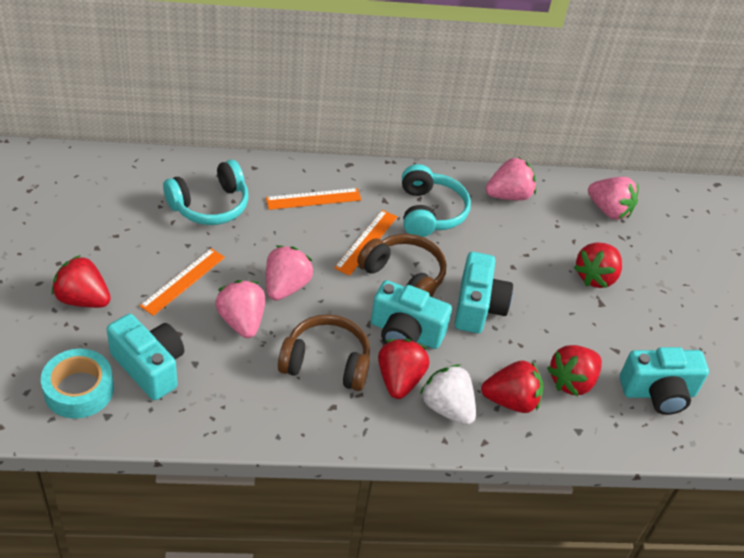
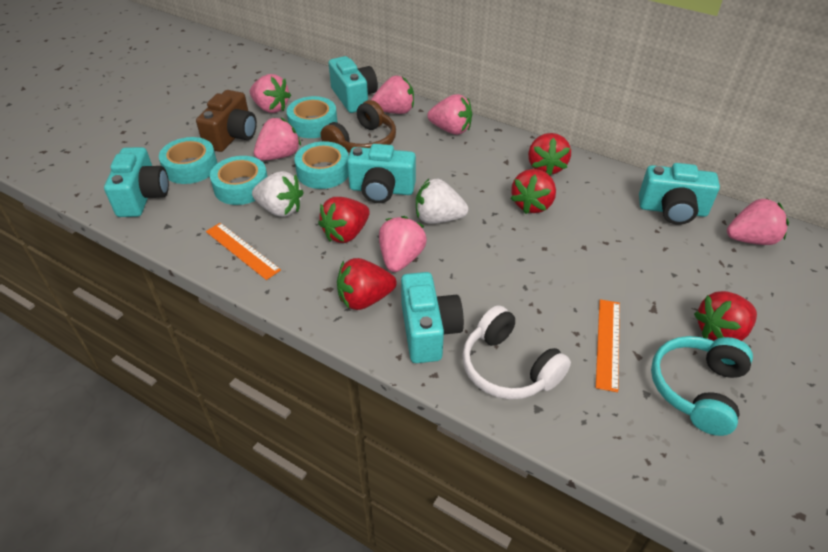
brown camera: 0 -> 1
brown headphones: 2 -> 1
orange ruler: 3 -> 2
pink strawberry: 4 -> 6
turquoise camera: 4 -> 5
turquoise headphones: 2 -> 1
turquoise tape: 1 -> 4
white headphones: 0 -> 1
white strawberry: 1 -> 2

